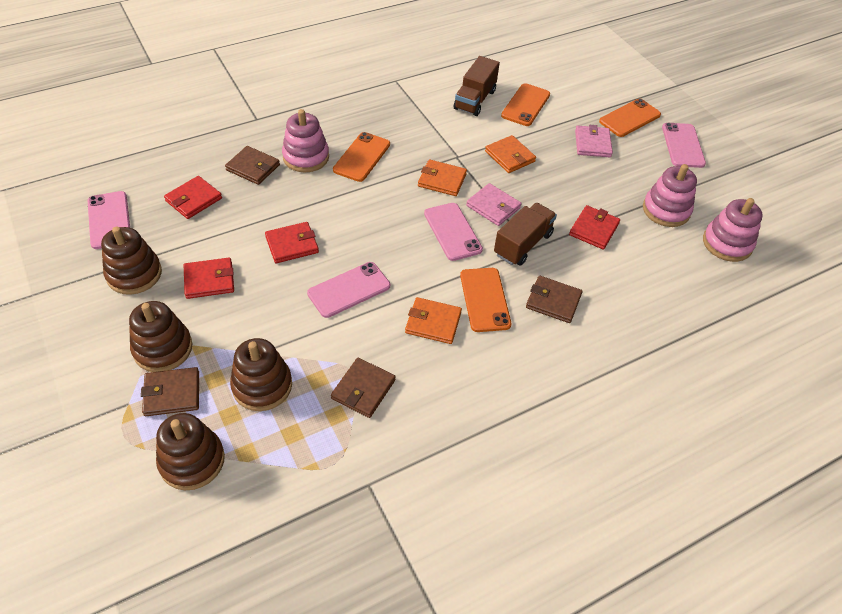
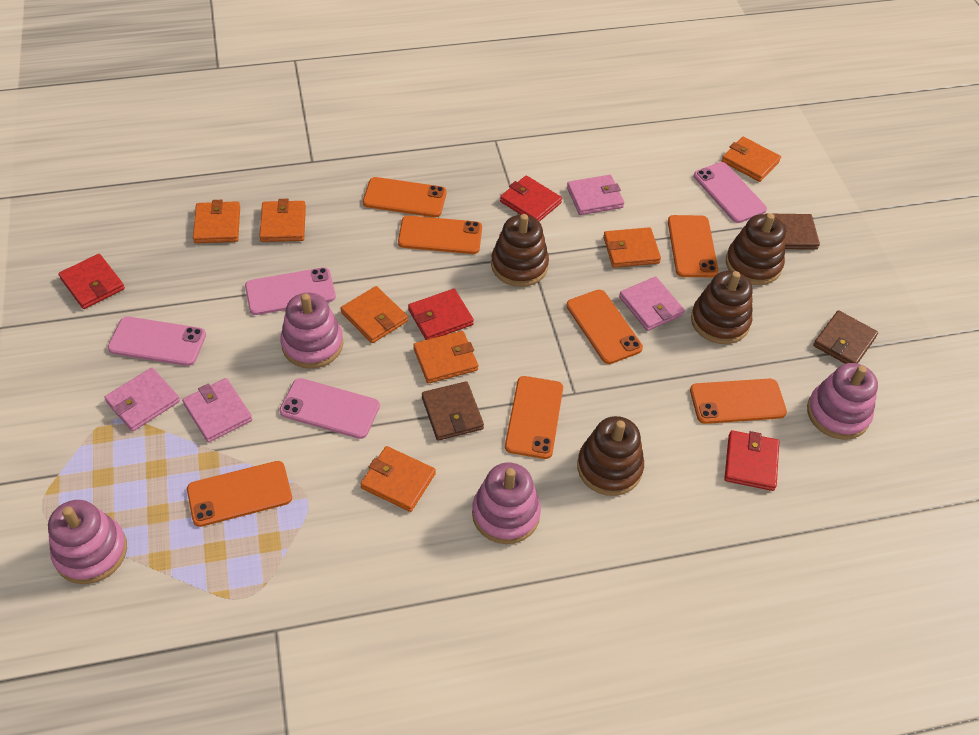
brown truck: 2 -> 0
brown wallet: 4 -> 3
orange phone: 4 -> 7
orange wallet: 3 -> 7
pink stacking toy: 3 -> 4
pink wallet: 2 -> 4

